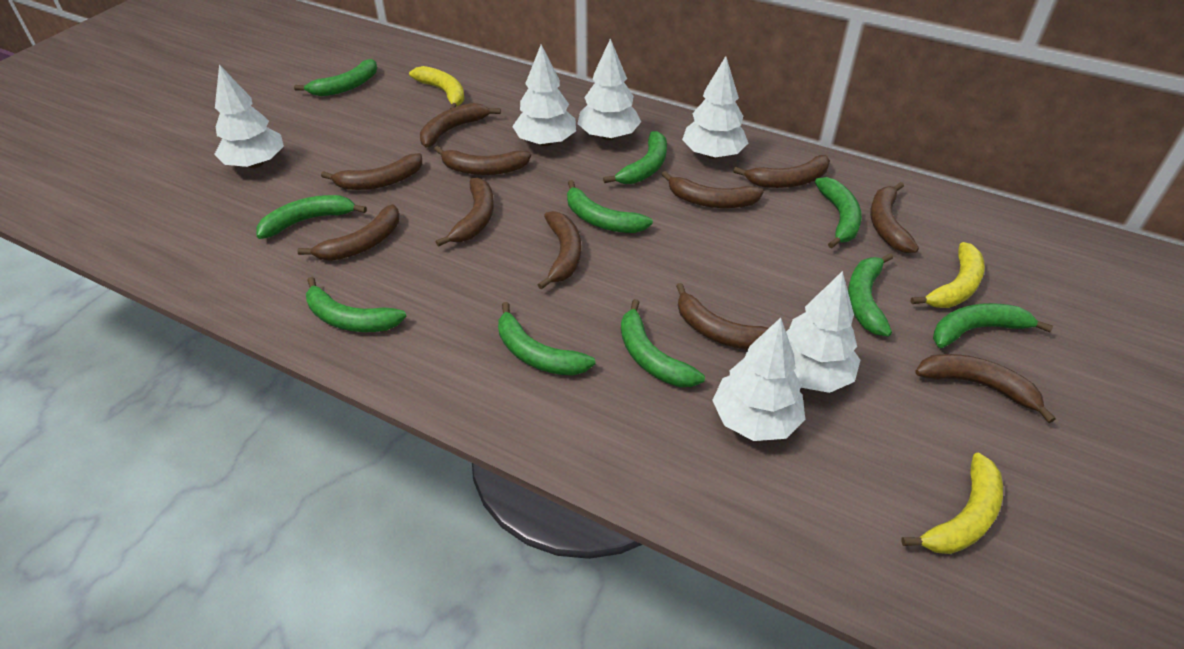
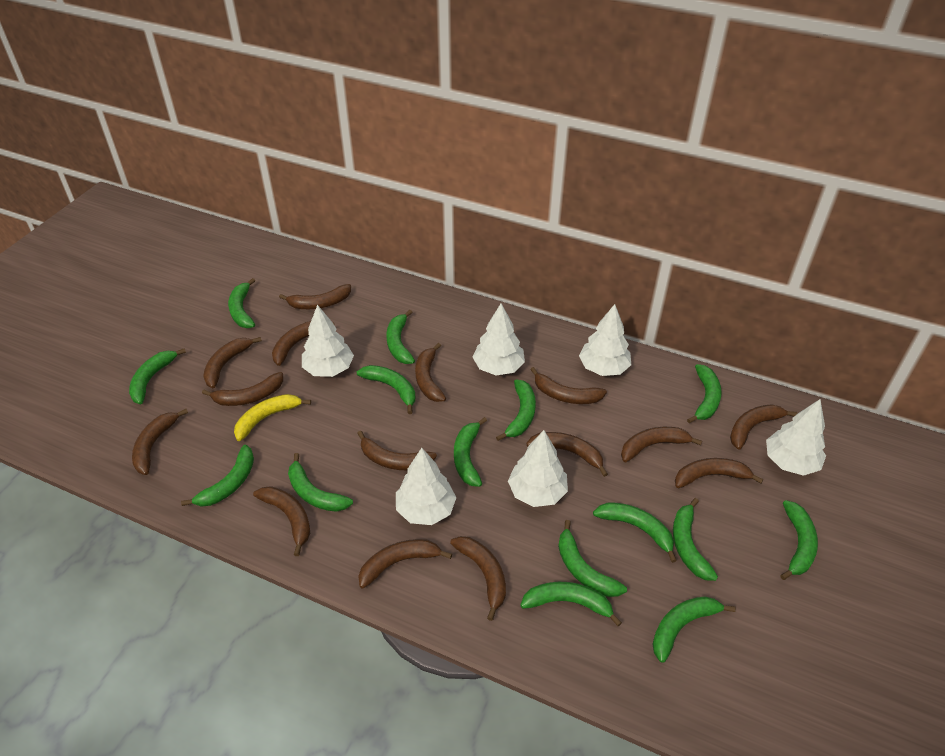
brown banana: 11 -> 15
green banana: 10 -> 15
yellow banana: 3 -> 1

